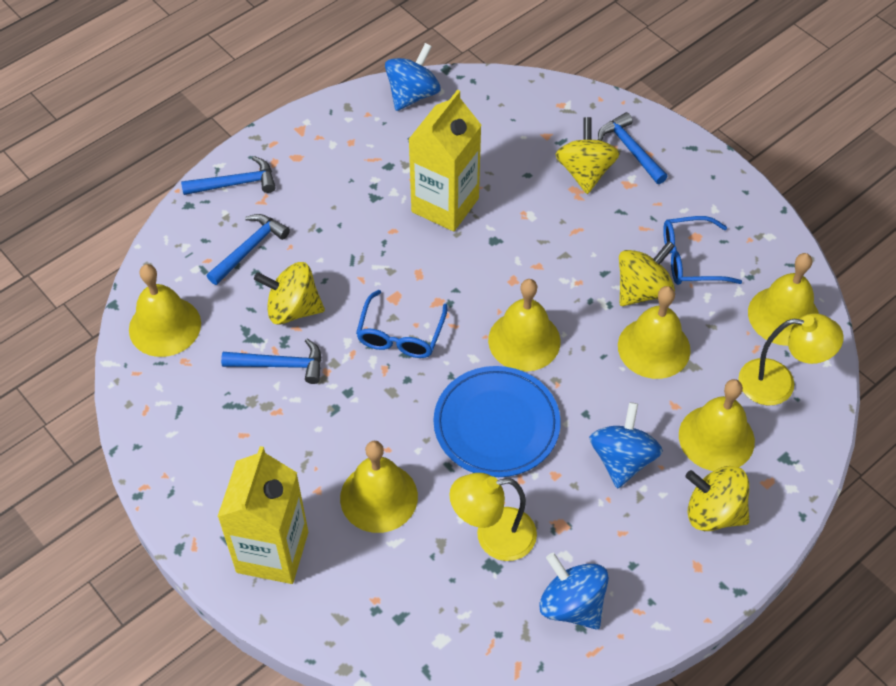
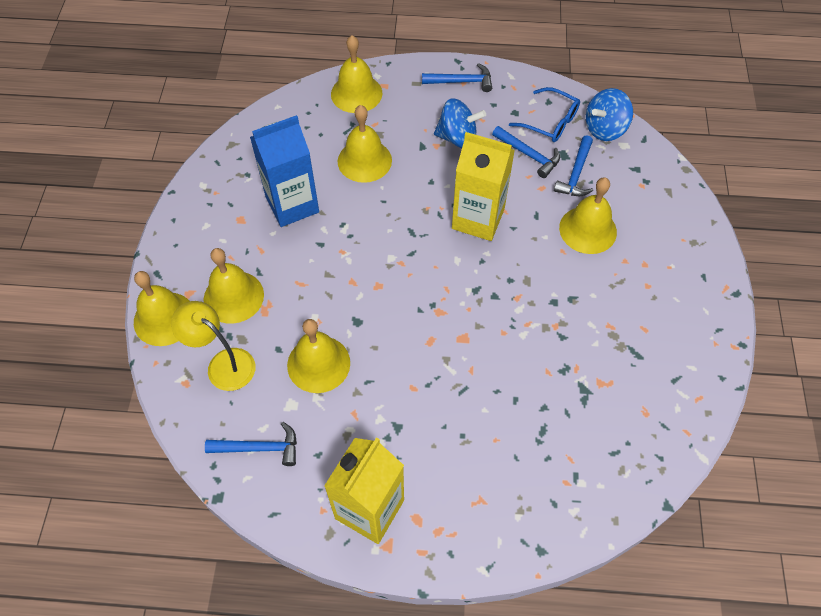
blue carton: 0 -> 1
blue glasses: 2 -> 1
blue plate: 1 -> 0
blue spinning top: 3 -> 2
yellow lamp: 2 -> 1
yellow spinning top: 4 -> 0

